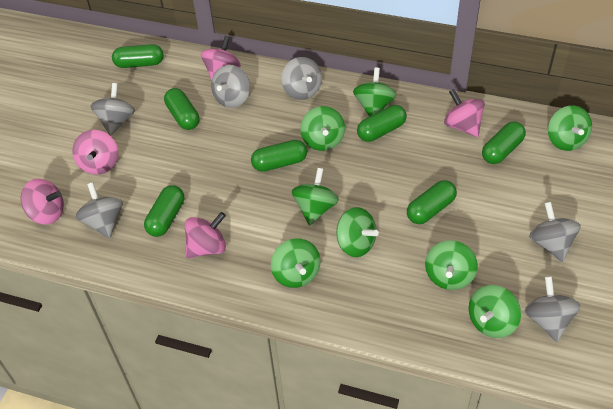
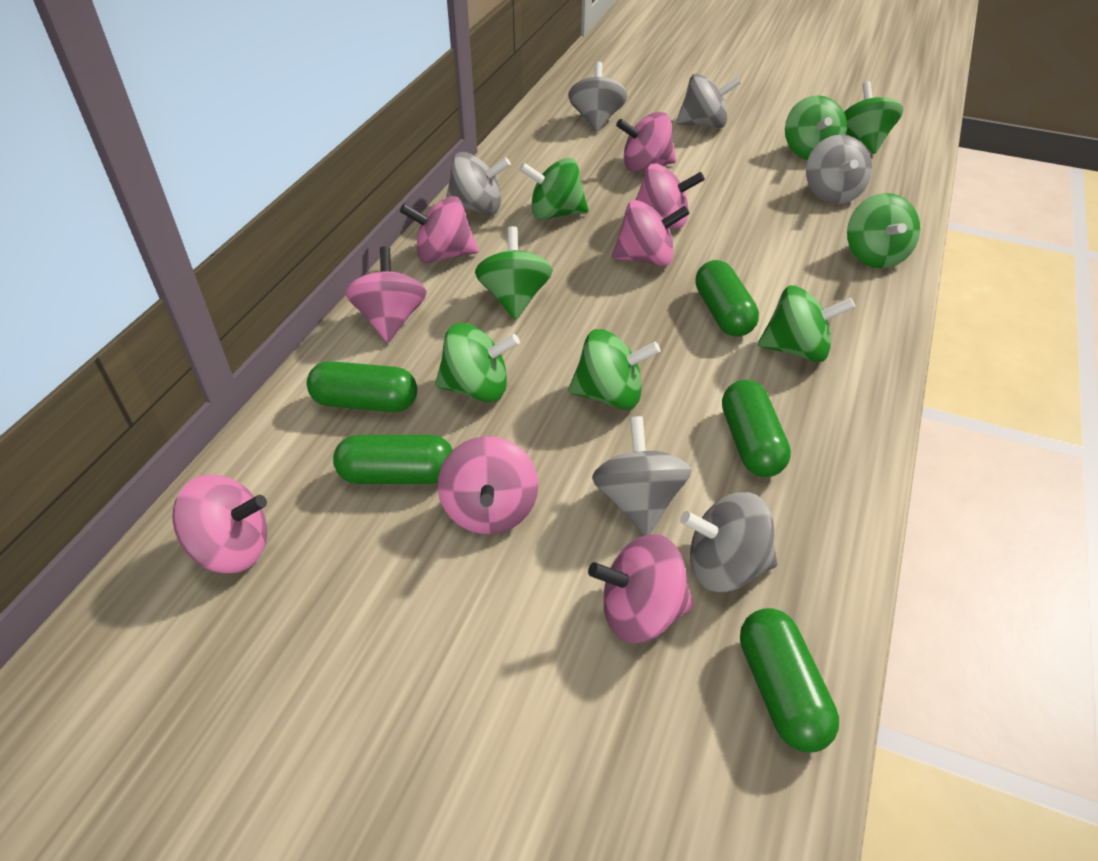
green capsule: 7 -> 5
pink spinning top: 5 -> 8

